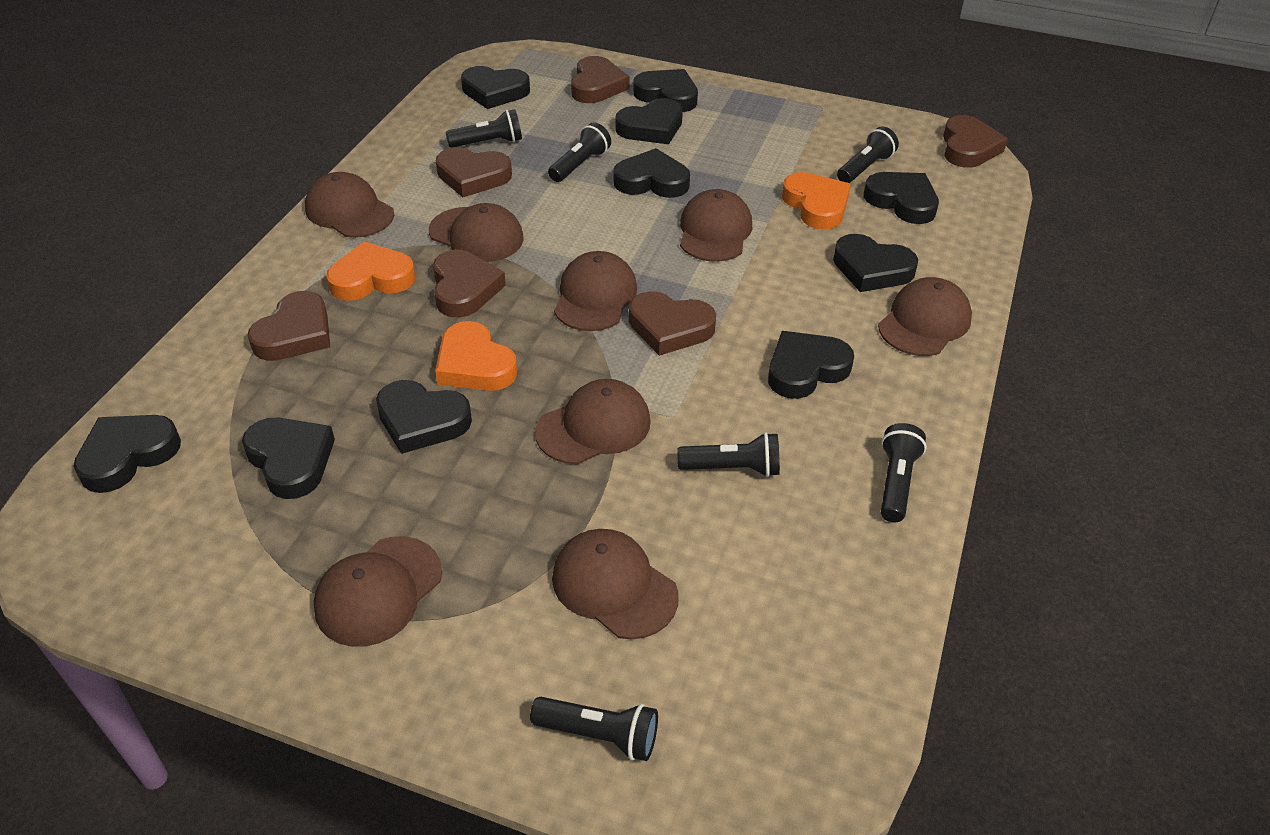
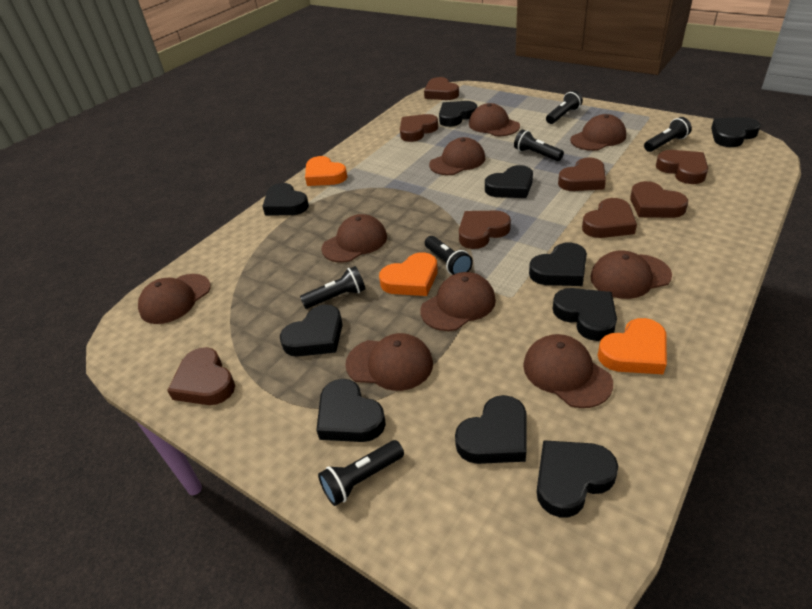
brown cap: 8 -> 9
brown heart: 6 -> 8

